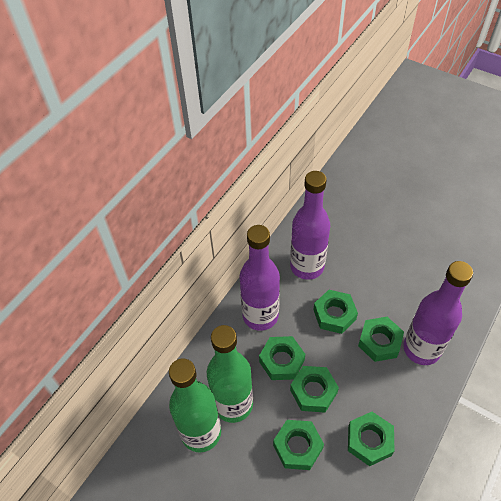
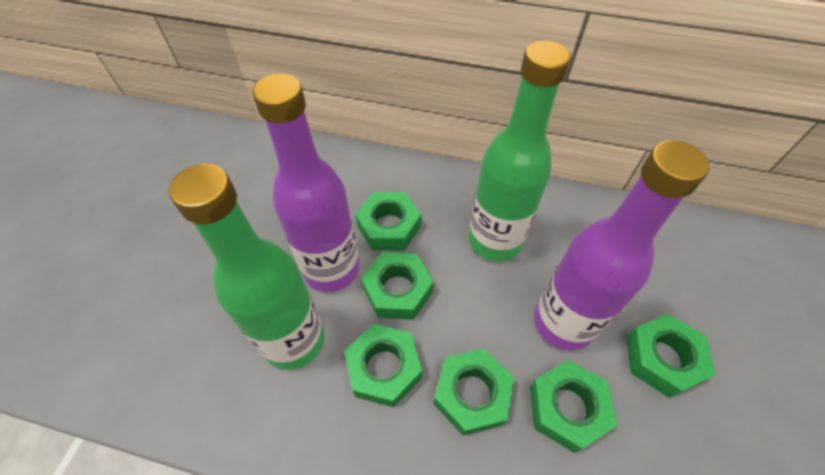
purple bottle: 3 -> 2

